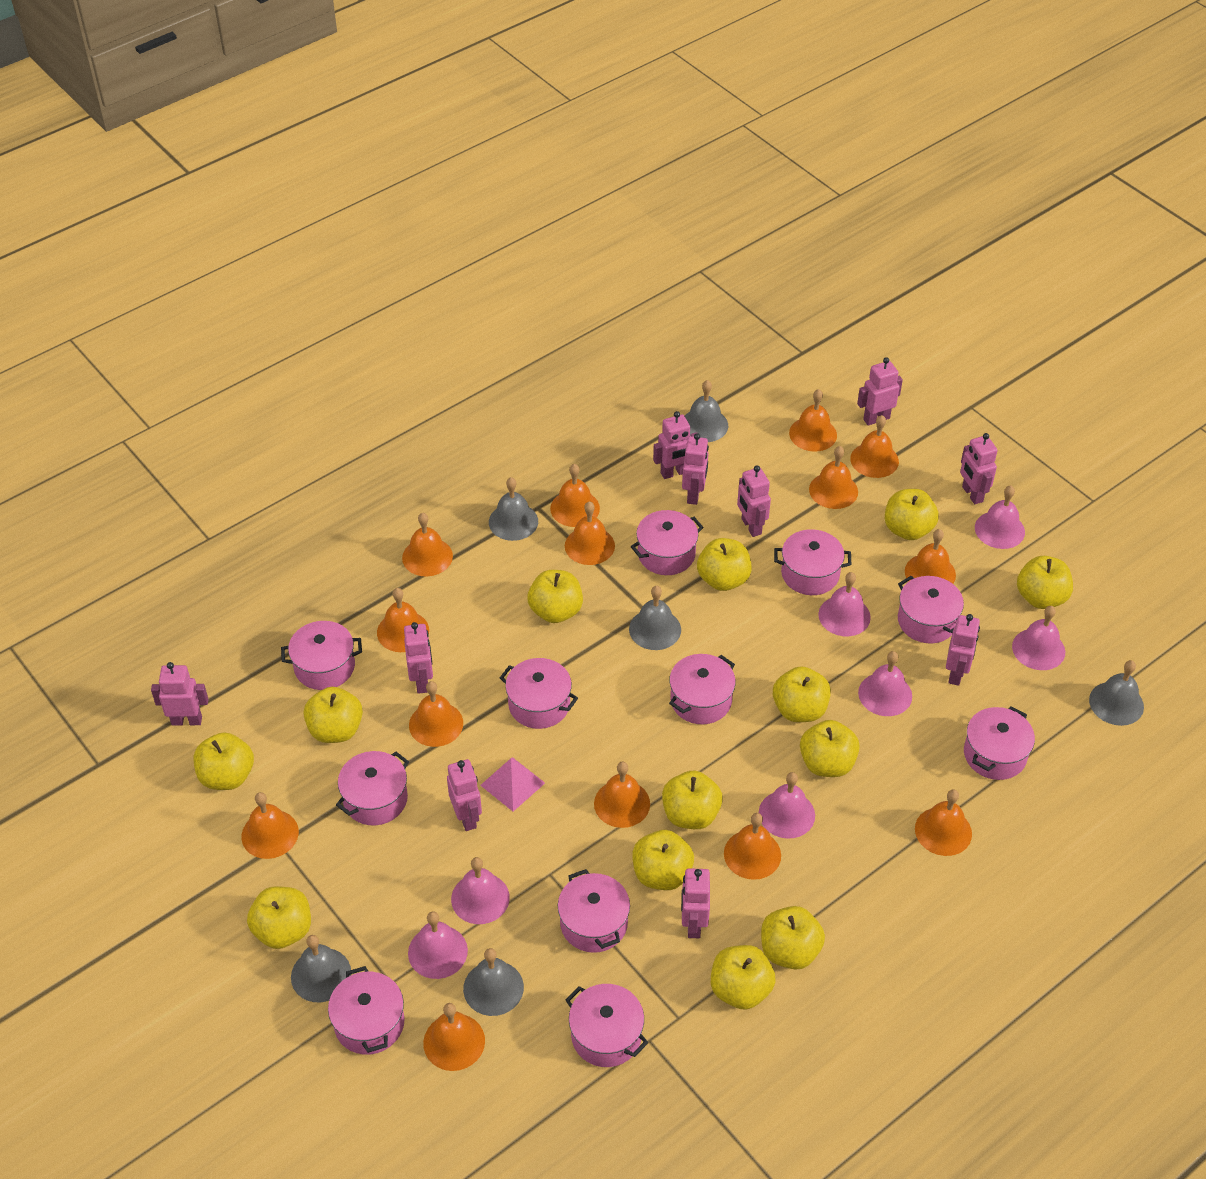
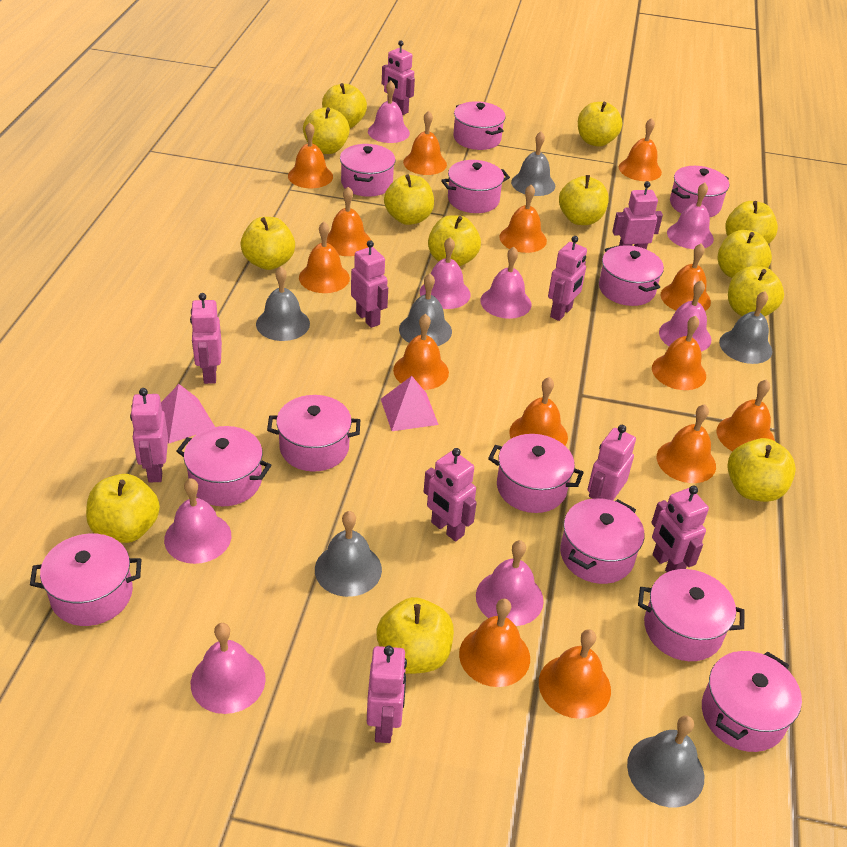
pink bell: 7 -> 8
pink pot: 11 -> 12
pink pyramid: 1 -> 2

